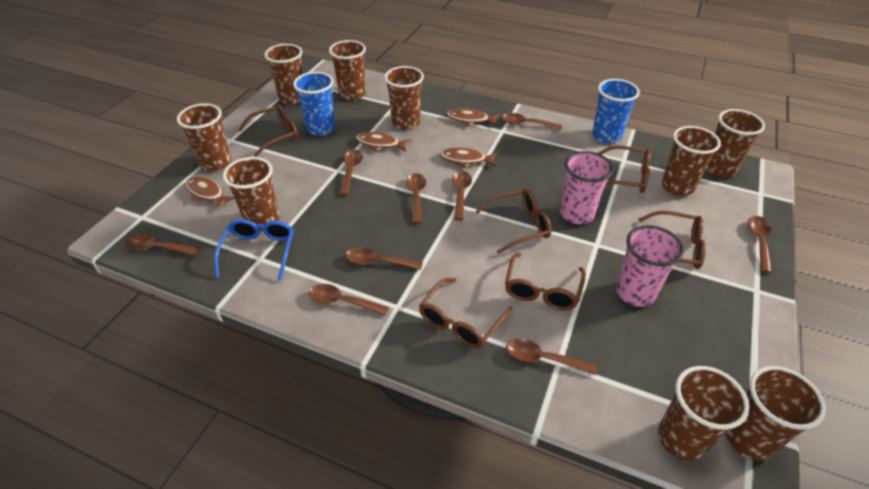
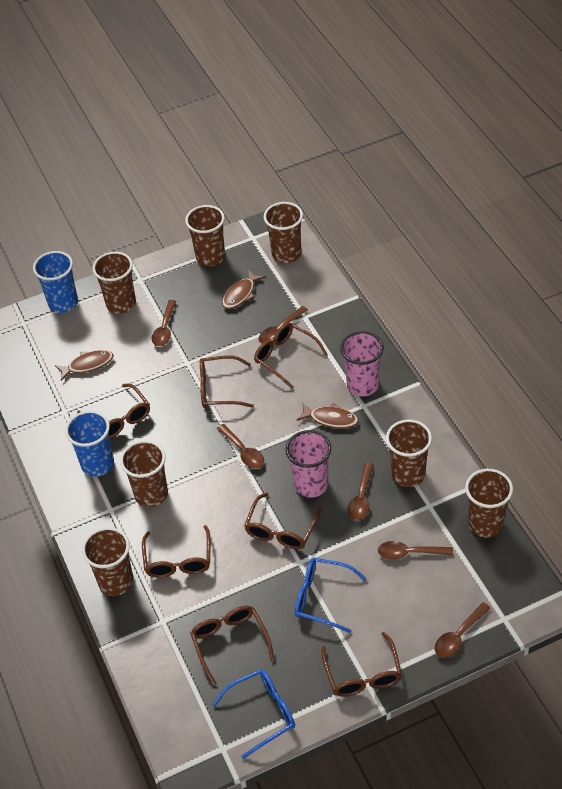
blue glasses: 1 -> 2
brown cup: 9 -> 7
brown fish: 4 -> 3
brown glasses: 6 -> 7
brown spoon: 9 -> 6

